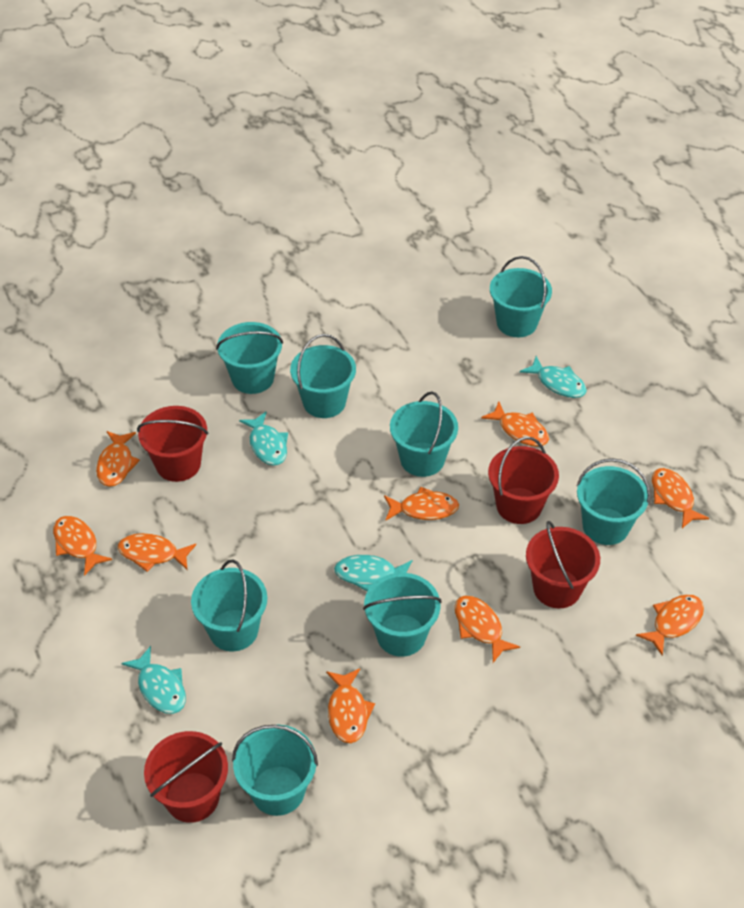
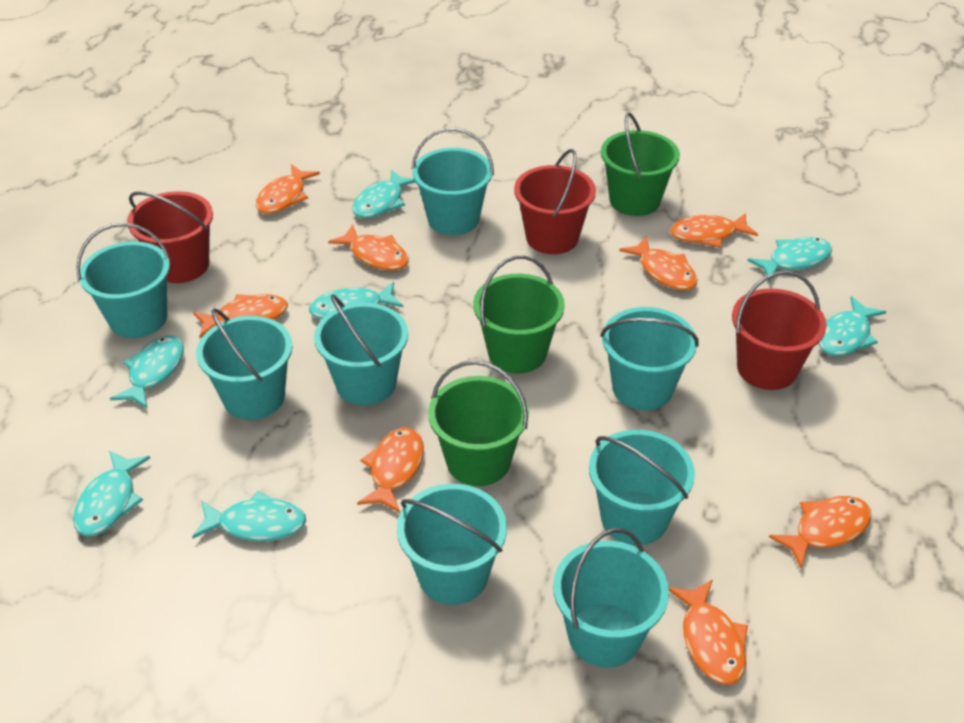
green bucket: 0 -> 3
orange fish: 9 -> 8
red bucket: 4 -> 3
turquoise fish: 4 -> 7

